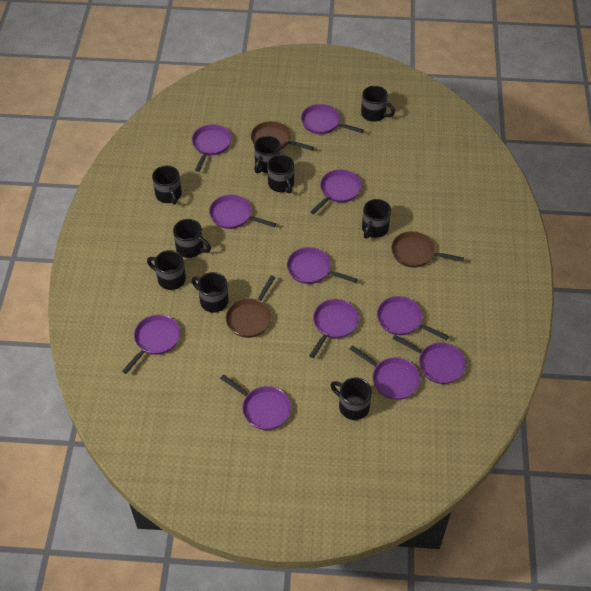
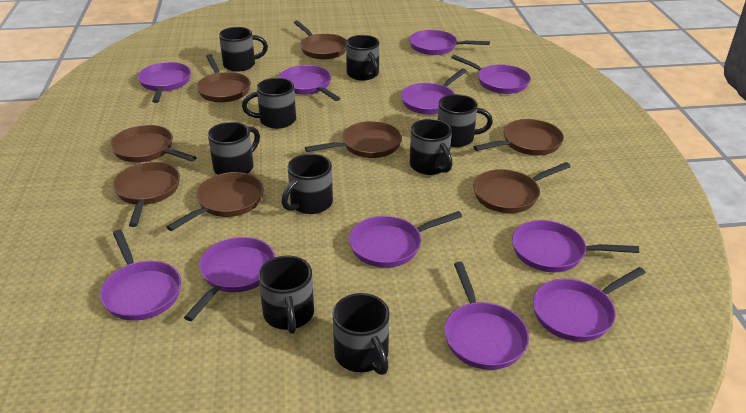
brown pan: 3 -> 8

